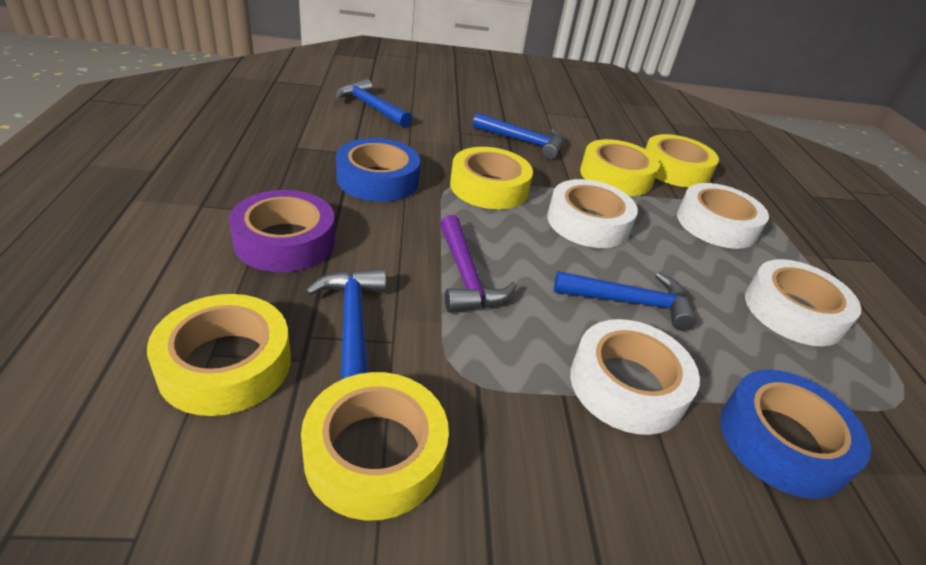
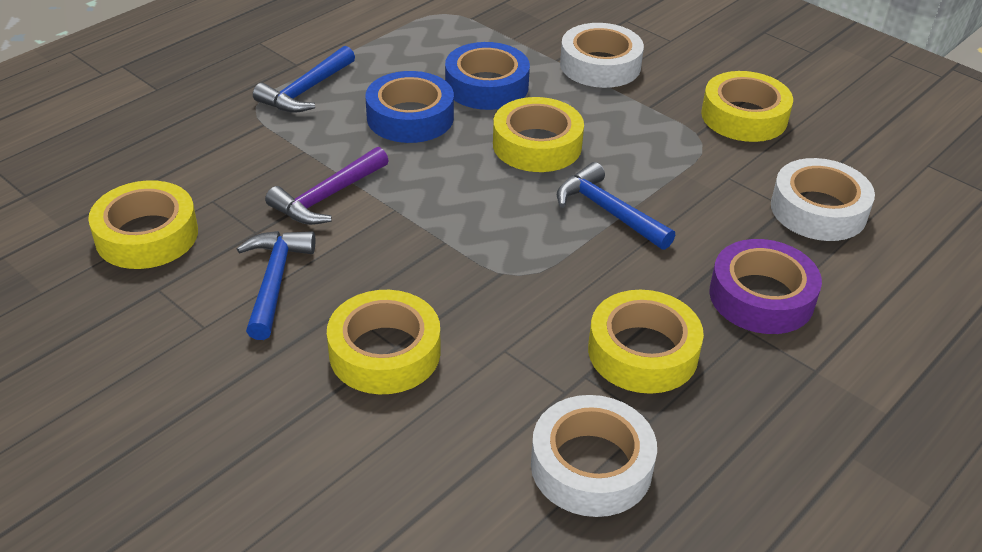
blue hammer: 4 -> 3
white tape: 4 -> 3

